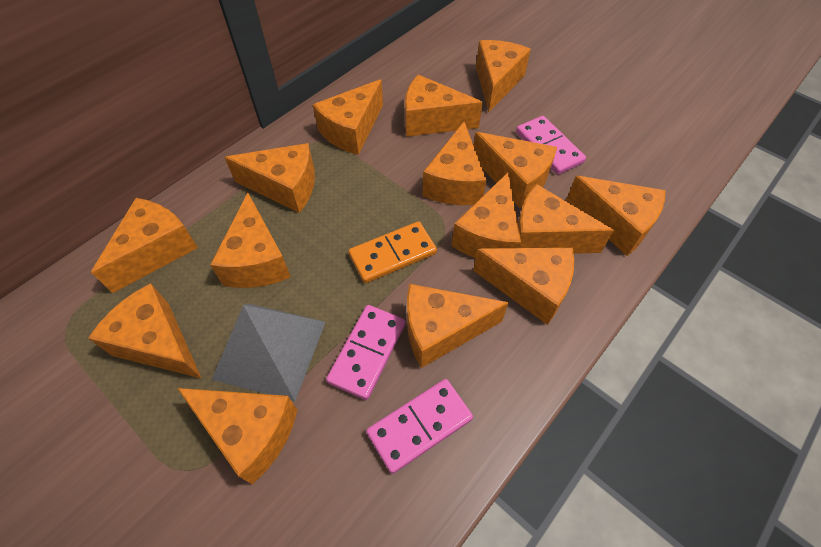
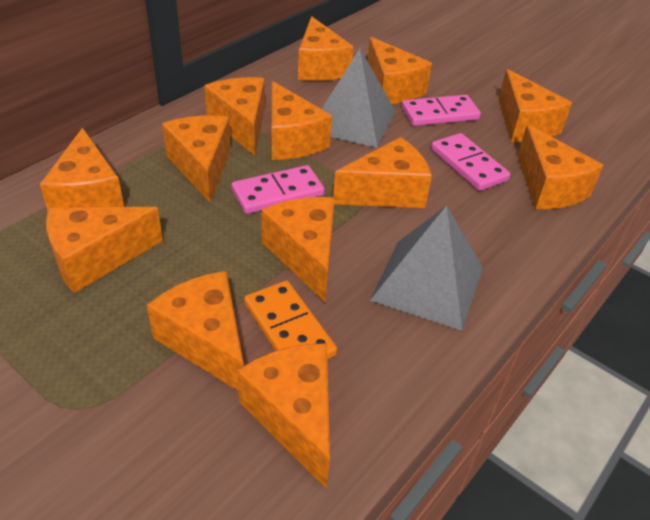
grey pyramid: 1 -> 2
orange cheese: 15 -> 13

